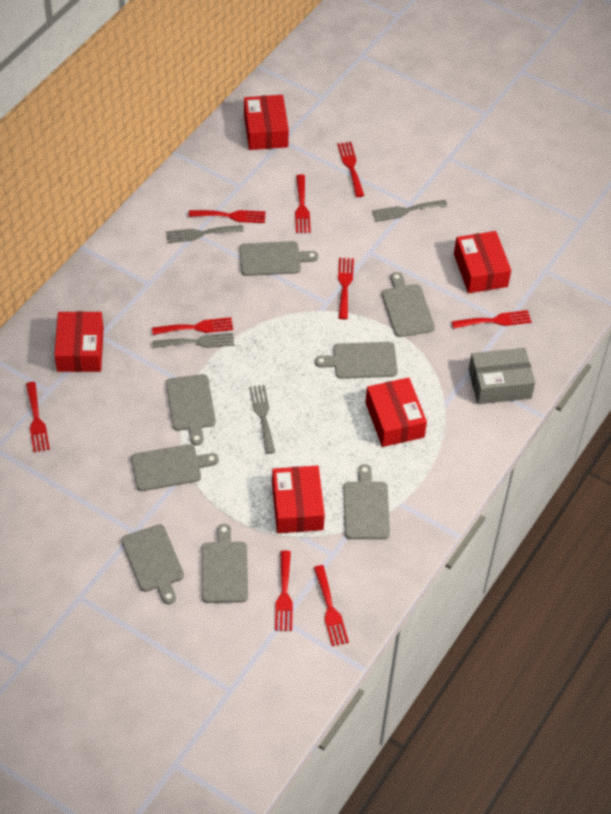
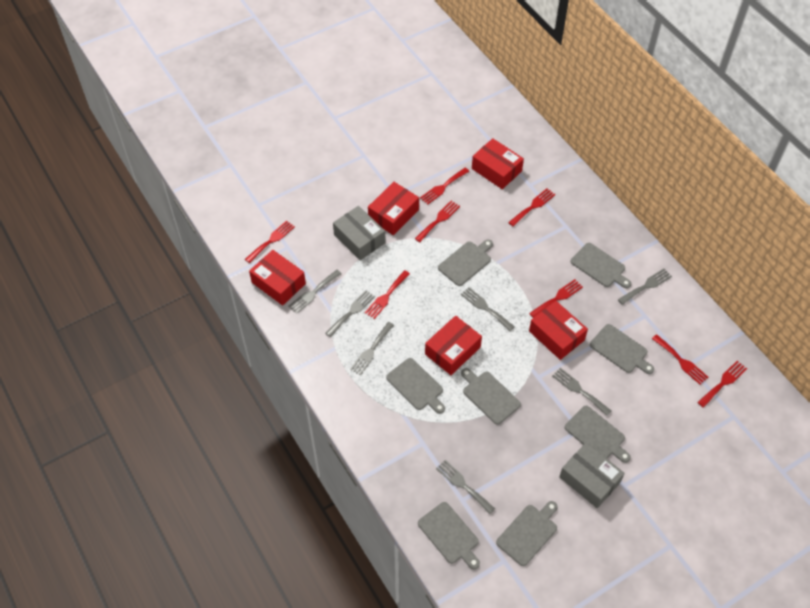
grey box: 1 -> 2
grey fork: 4 -> 7
red fork: 9 -> 8

